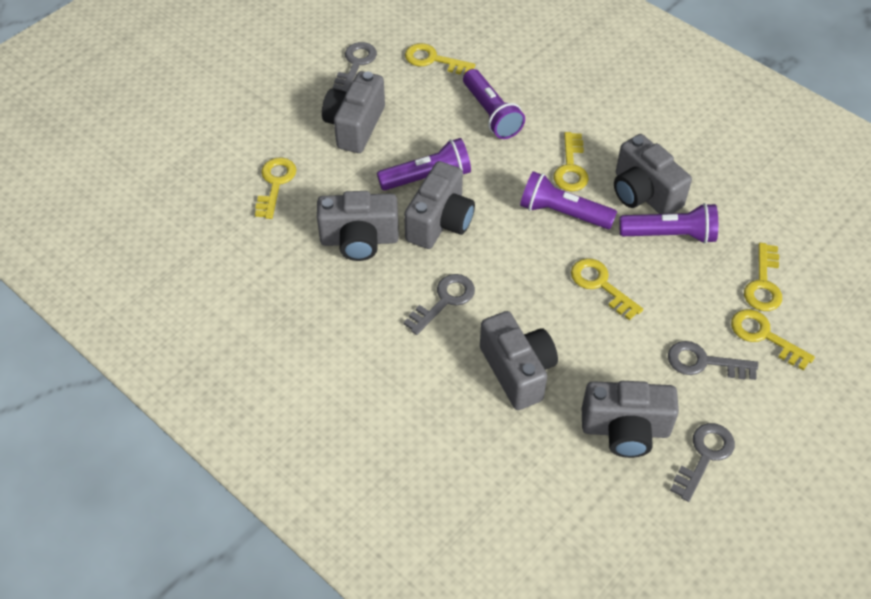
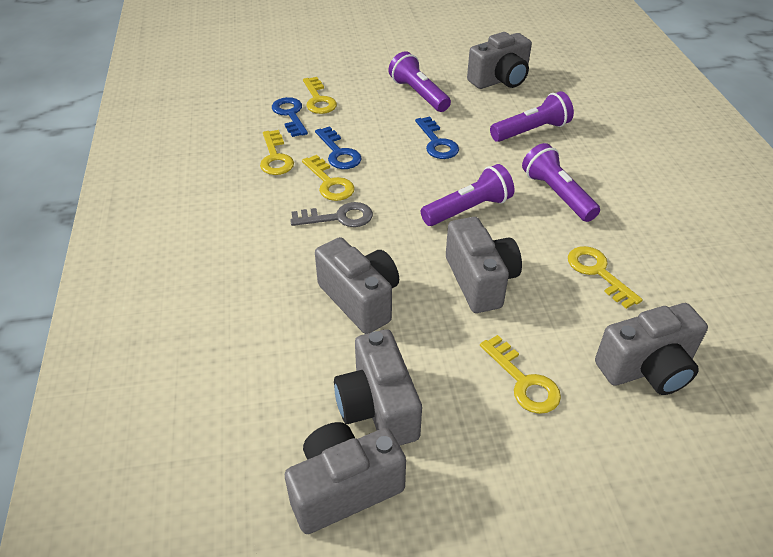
blue key: 0 -> 3
grey key: 4 -> 1
yellow key: 6 -> 5

